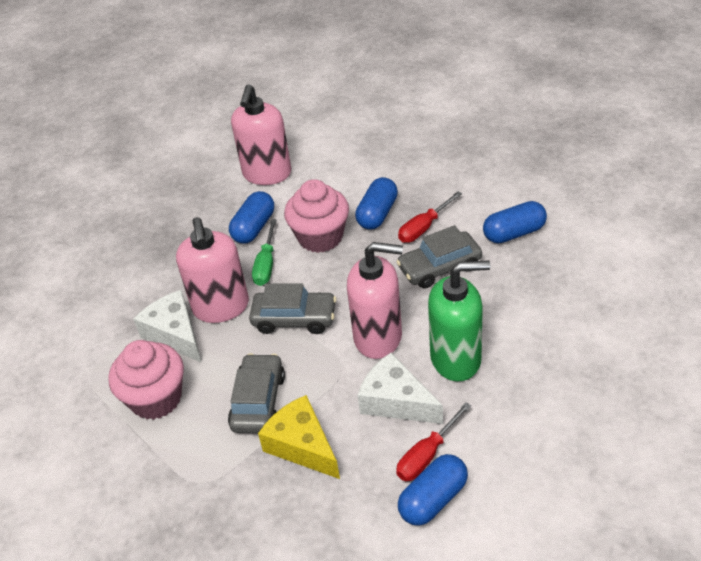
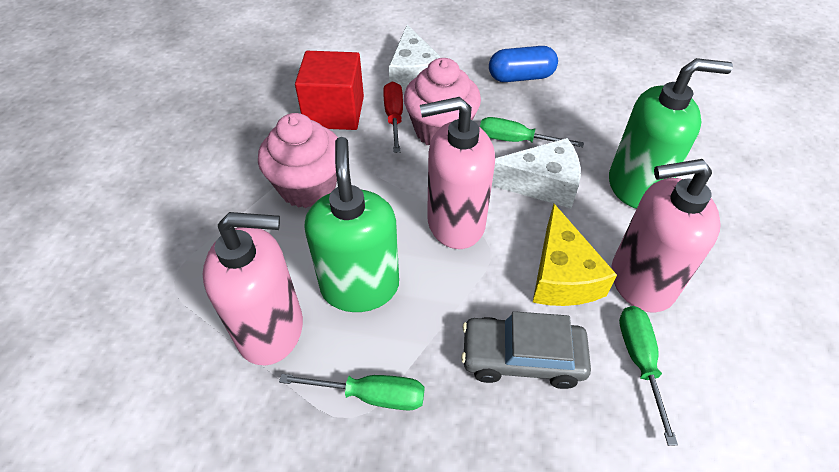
blue capsule: 4 -> 1
green screwdriver: 1 -> 3
green soap dispenser: 1 -> 2
grey car: 3 -> 1
red cube: 0 -> 1
red screwdriver: 2 -> 1

